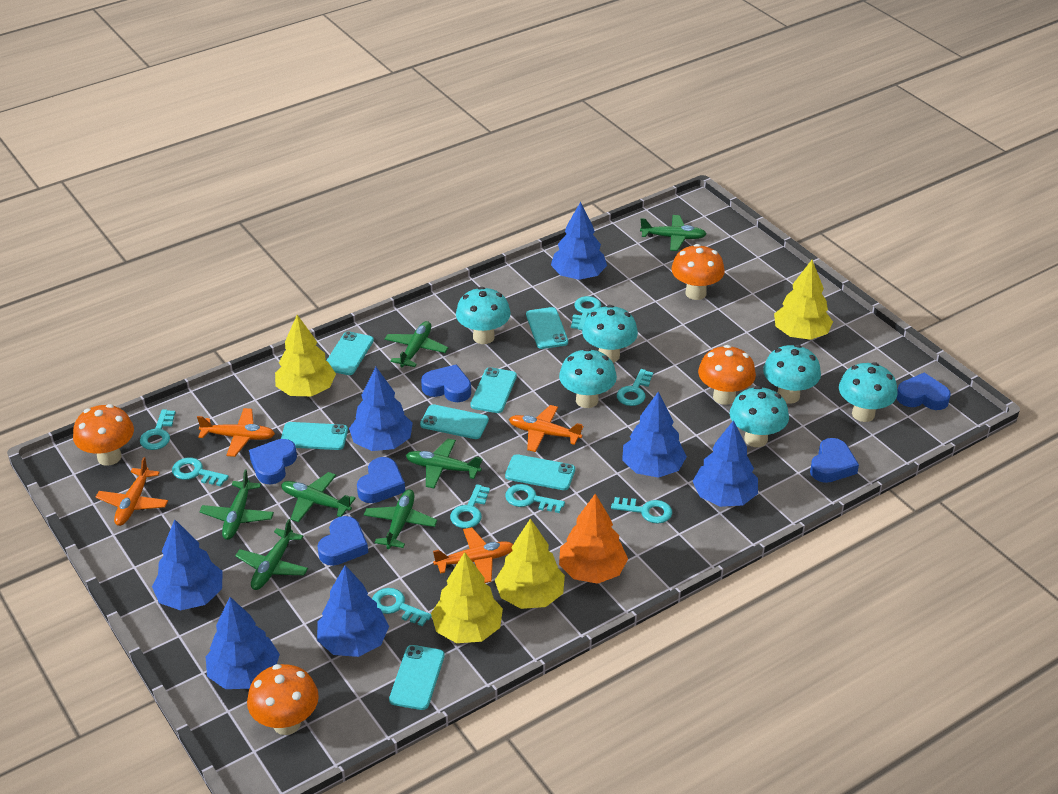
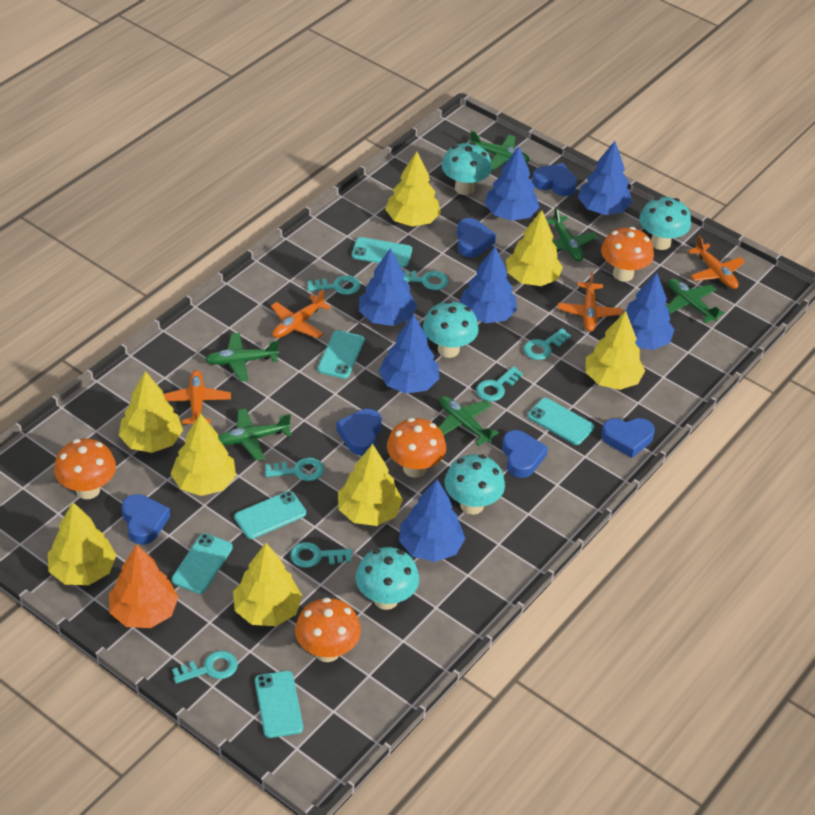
green plane: 7 -> 6
turquoise key: 8 -> 7
turquoise mushroom: 6 -> 5
turquoise phone: 7 -> 6
yellow tree: 4 -> 8

